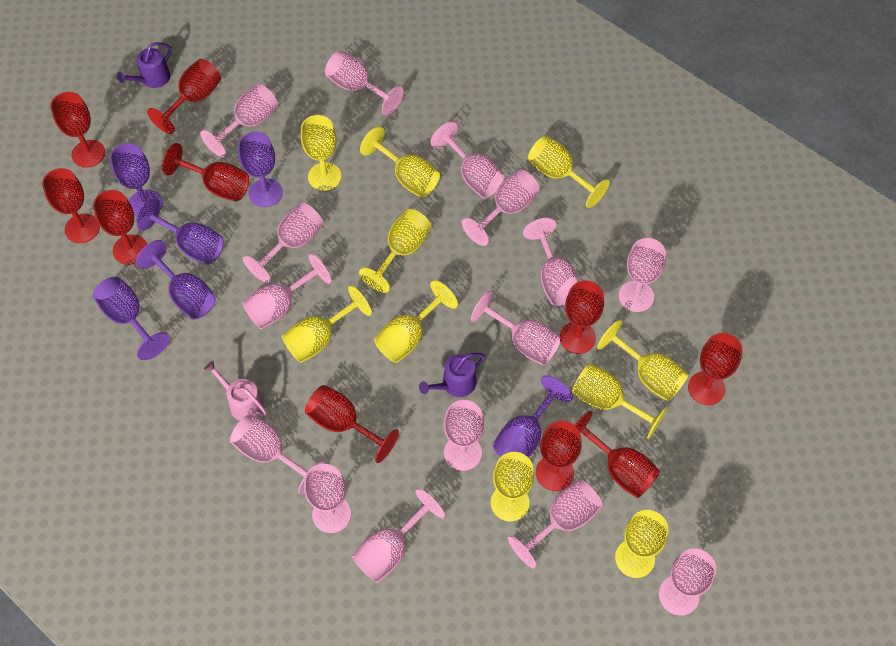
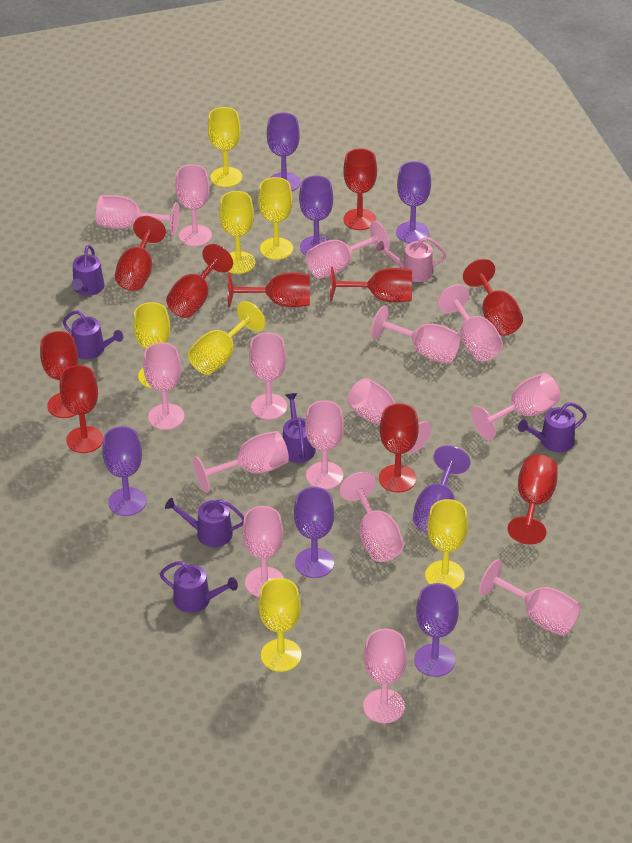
purple goblet: 6 -> 7
purple watering can: 2 -> 6
yellow goblet: 10 -> 7

